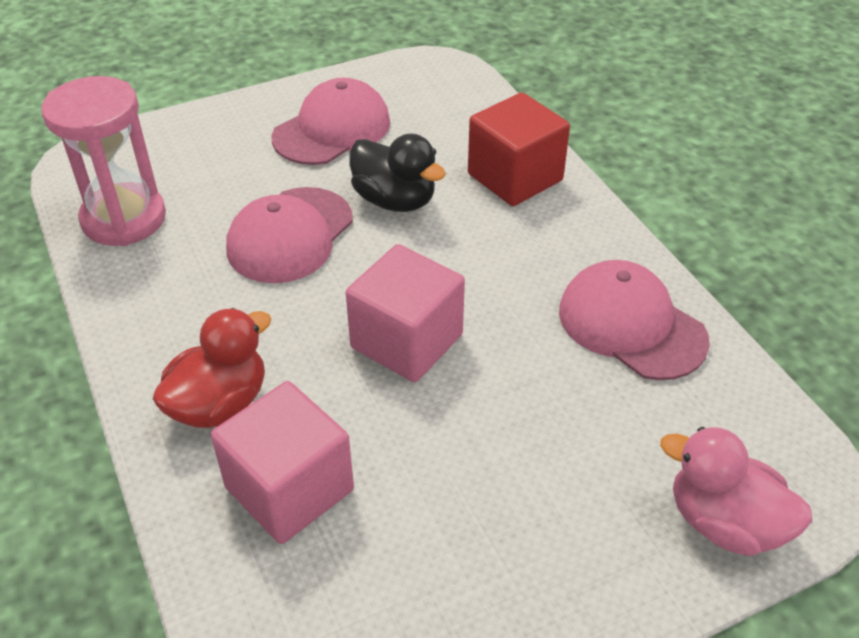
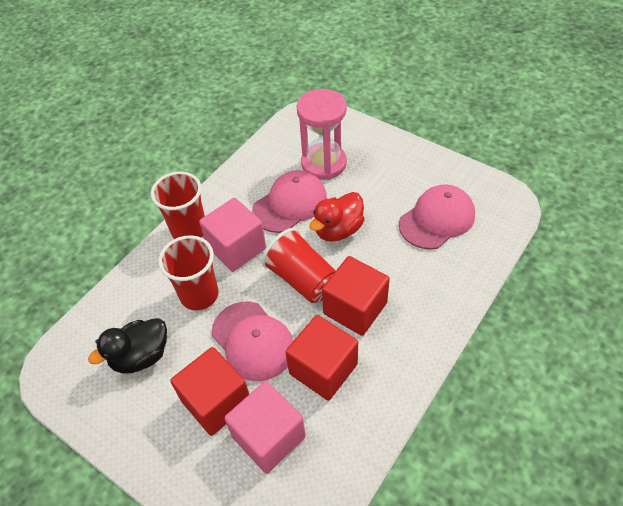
pink duck: 1 -> 0
red cube: 1 -> 3
red cup: 0 -> 3

